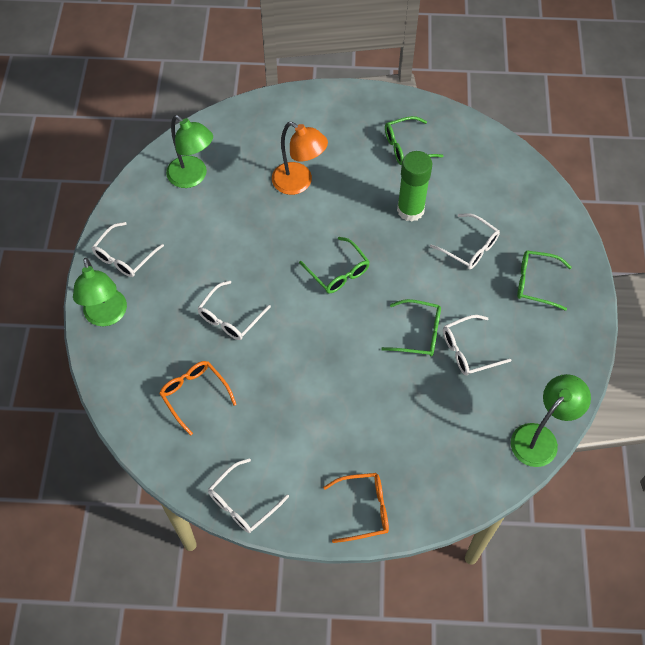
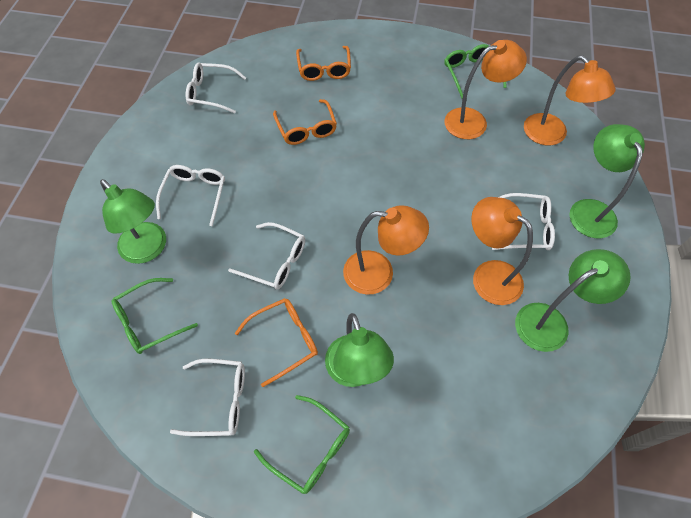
green glasses: 4 -> 3
green glue stick: 1 -> 0
green lamp: 3 -> 4
orange glasses: 2 -> 3
orange lamp: 1 -> 4

